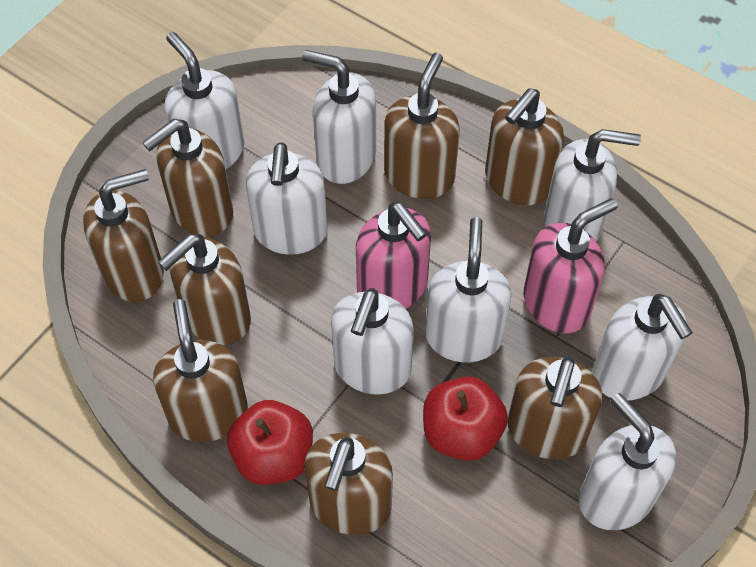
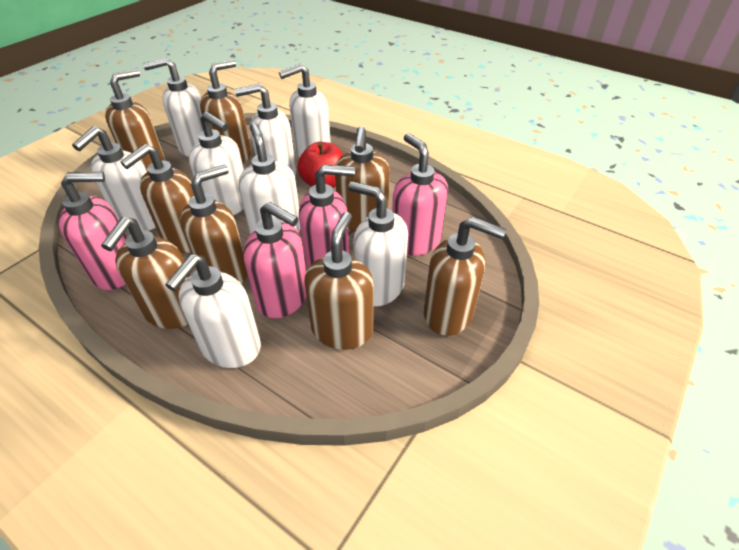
pink soap dispenser: 2 -> 4
red apple: 2 -> 1

